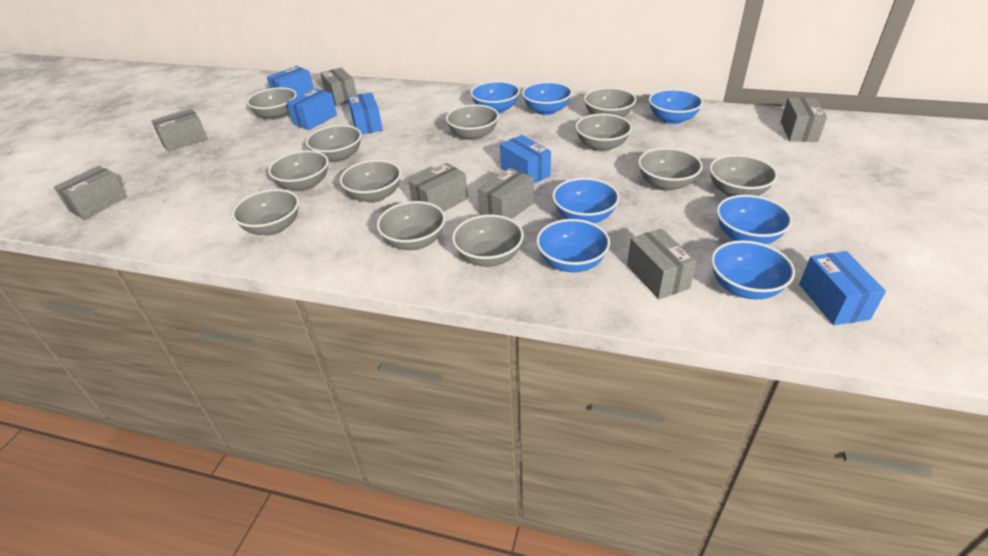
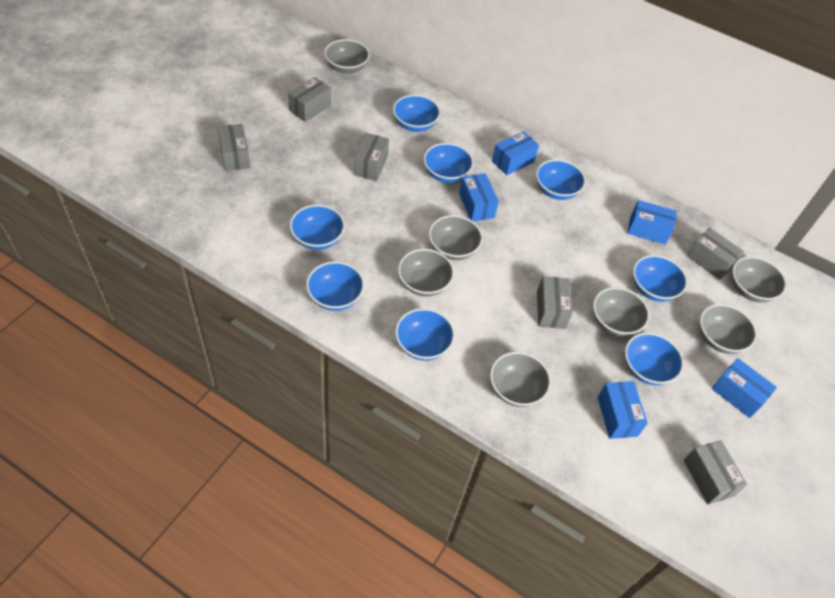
blue bowl: 7 -> 8
grey bowl: 12 -> 7
grey box: 7 -> 6

